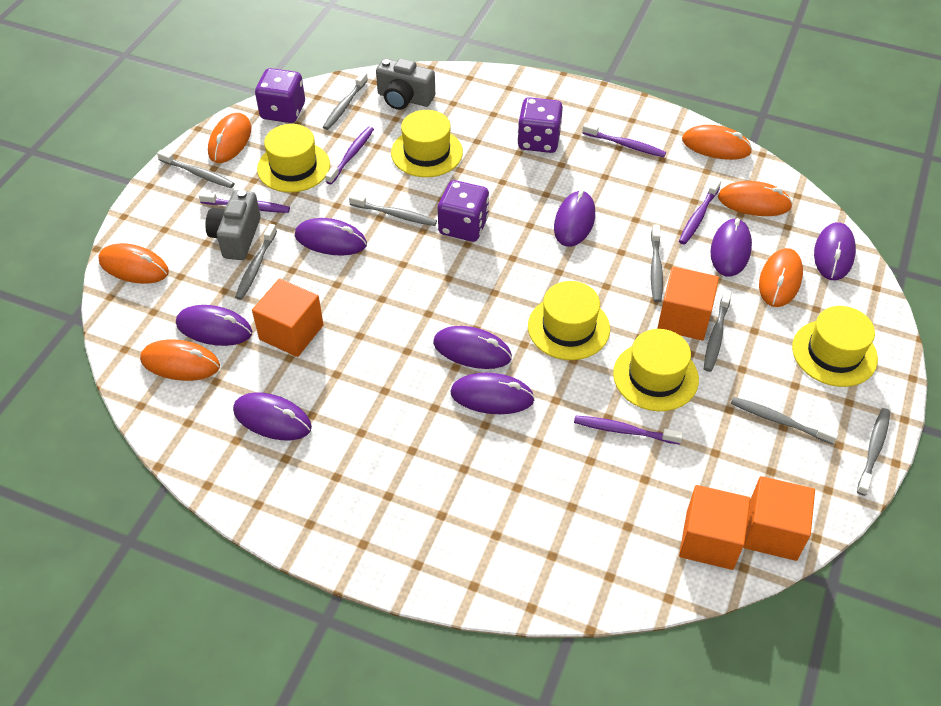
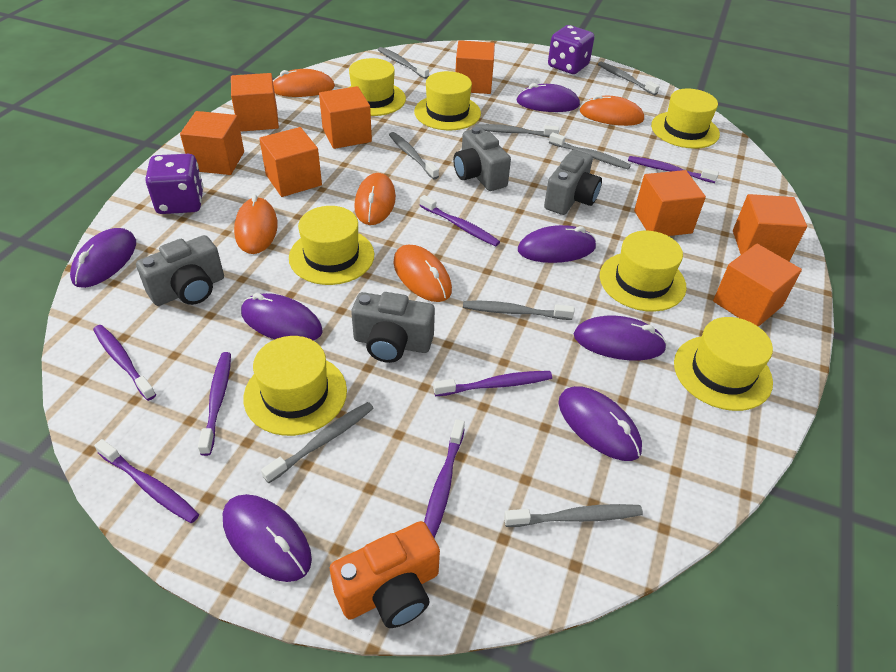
grey camera: 2 -> 4
orange camera: 0 -> 1
orange cube: 4 -> 8
orange mouse: 6 -> 5
purple dice: 3 -> 2
purple mouse: 8 -> 7
purple toothbrush: 5 -> 7
yellow hat: 5 -> 7

